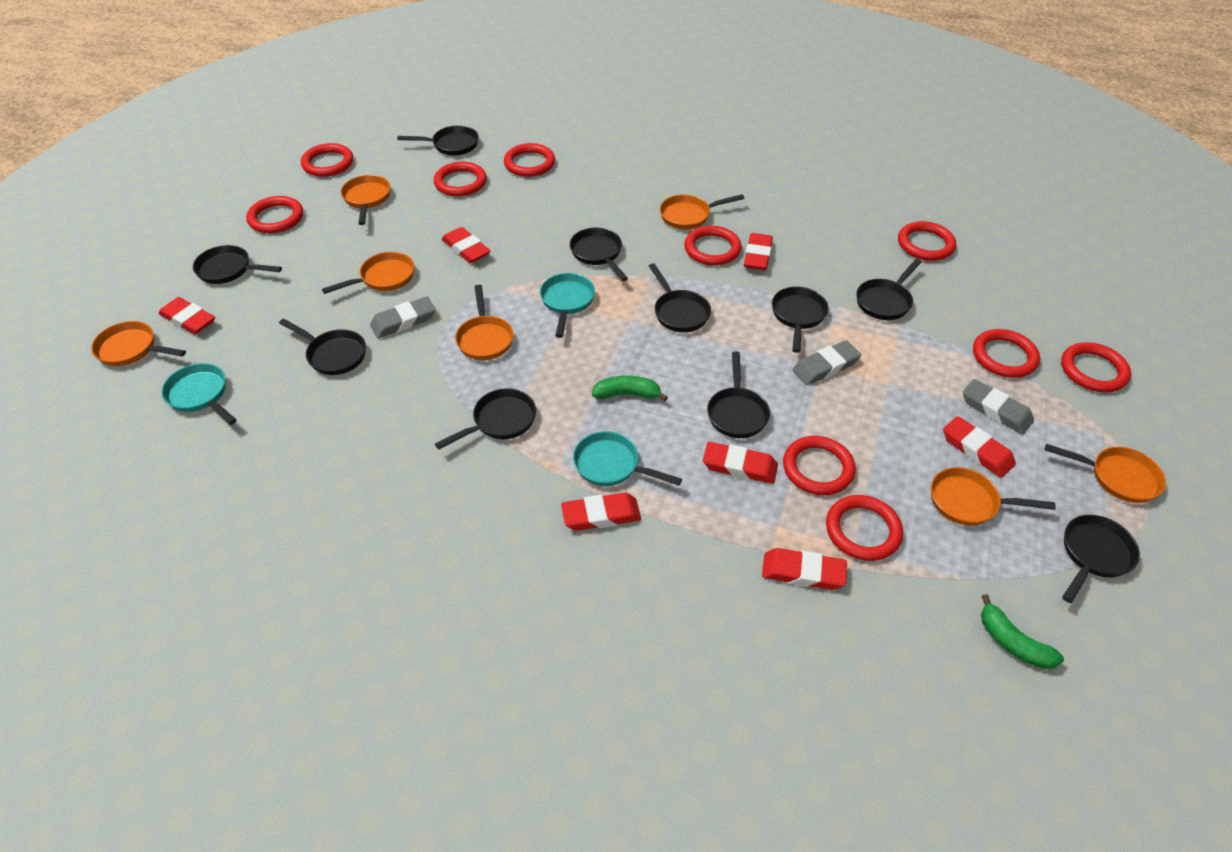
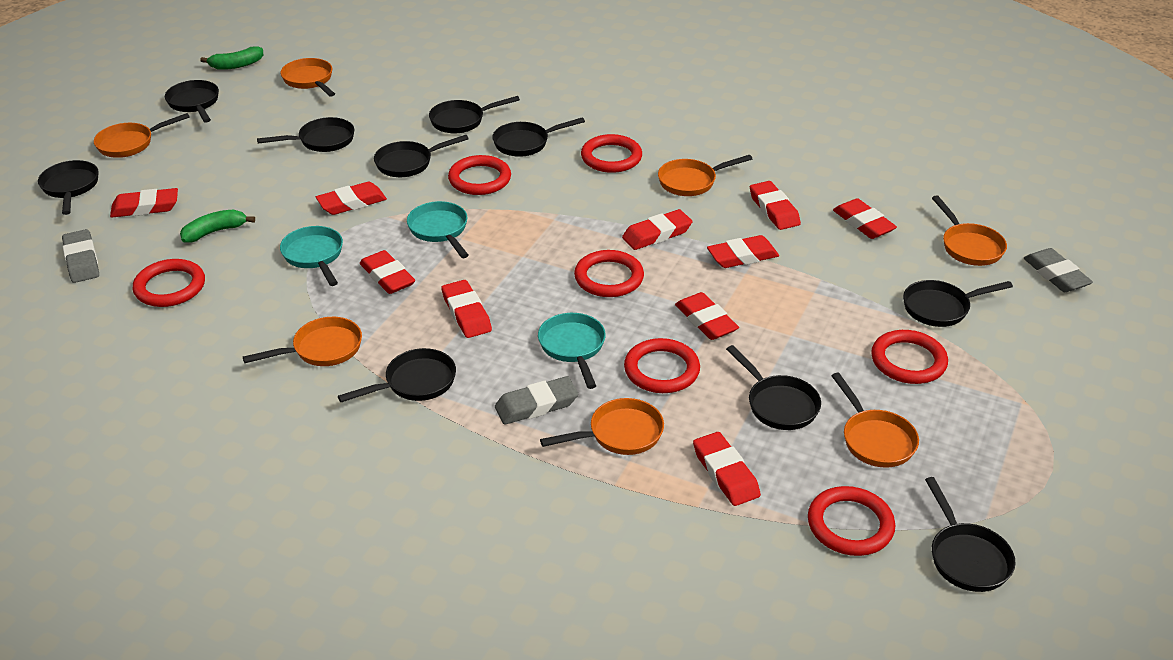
red eraser: 7 -> 10
red ring: 10 -> 7

